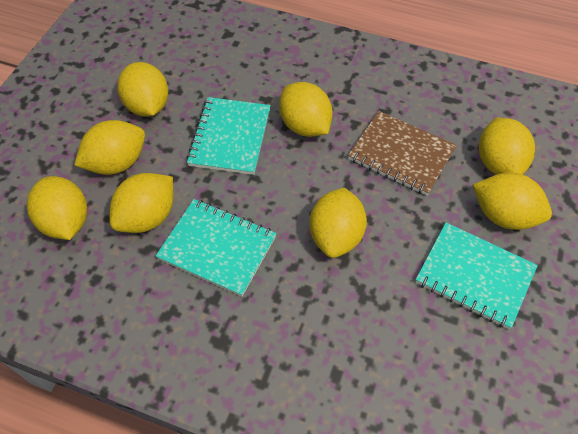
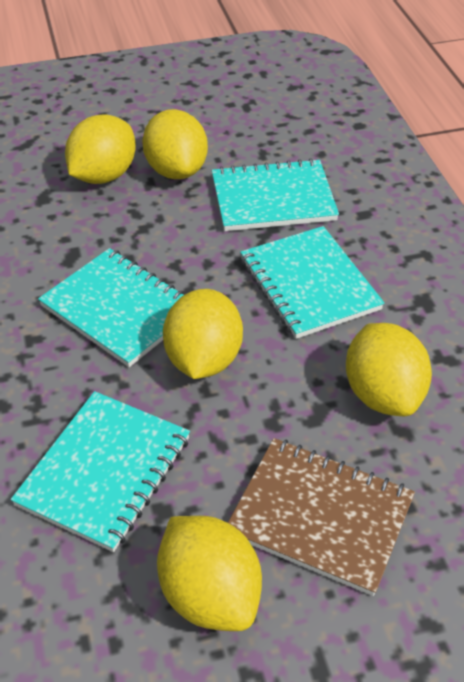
turquoise notebook: 3 -> 4
yellow lemon: 8 -> 5

